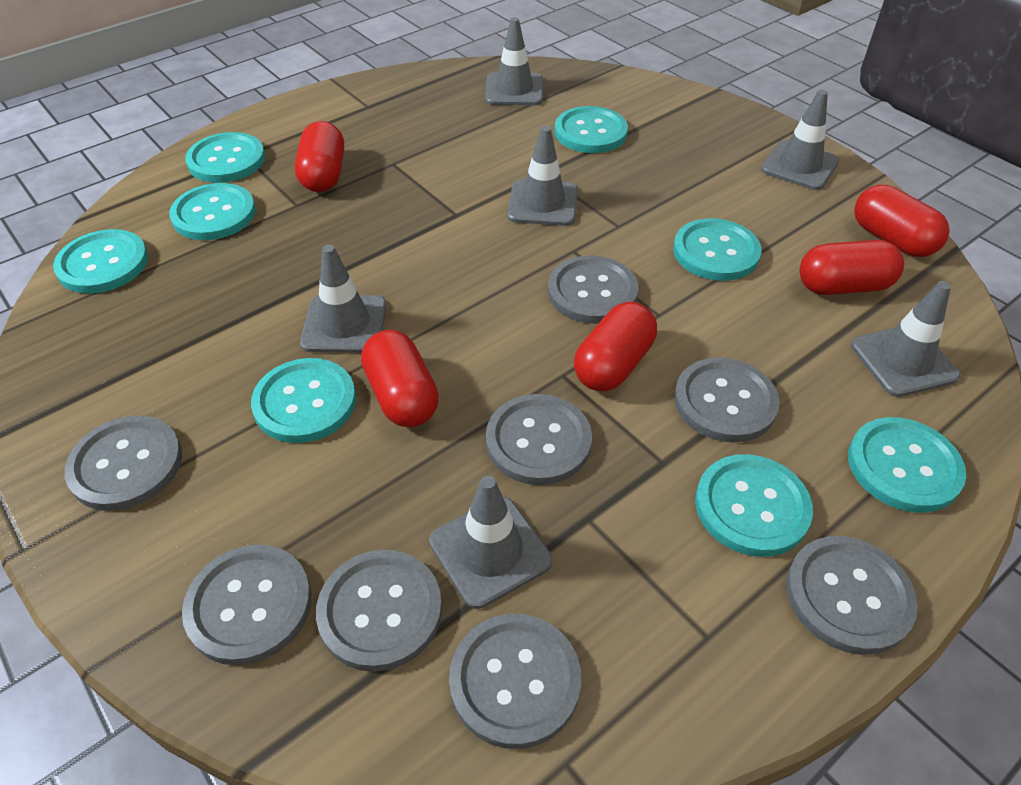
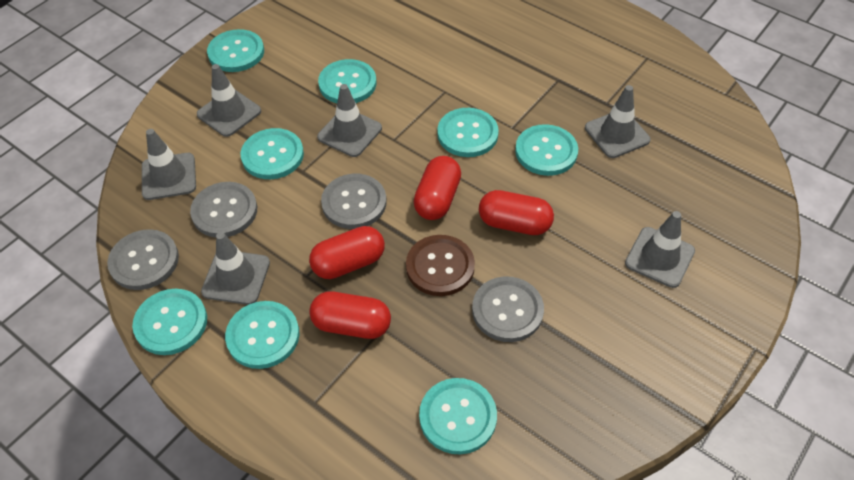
brown button: 0 -> 1
grey button: 8 -> 4
red capsule: 5 -> 4

